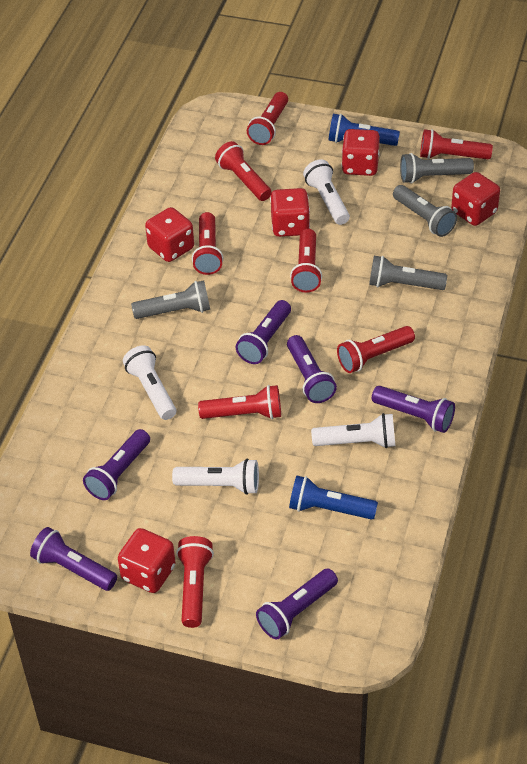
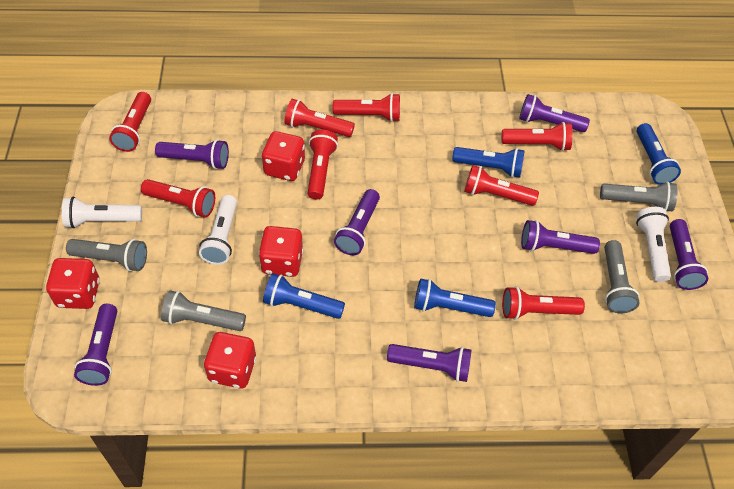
blue flashlight: 2 -> 4
purple flashlight: 6 -> 7
red dice: 5 -> 4
white flashlight: 4 -> 3

